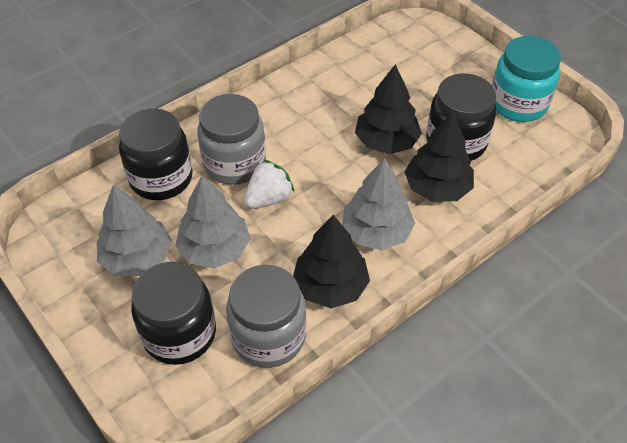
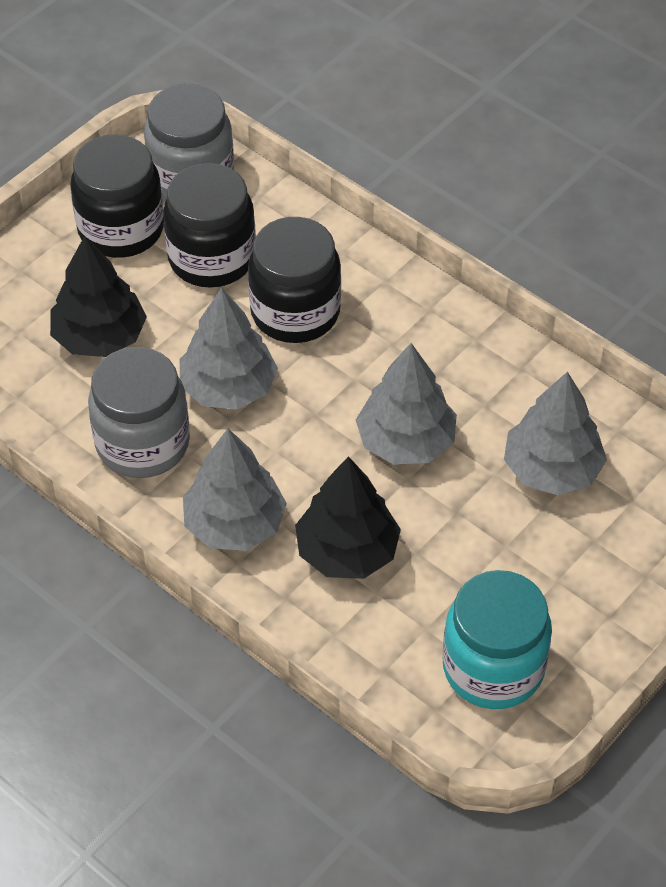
black tree: 3 -> 2
grey tree: 3 -> 4
white strawberry: 1 -> 0

